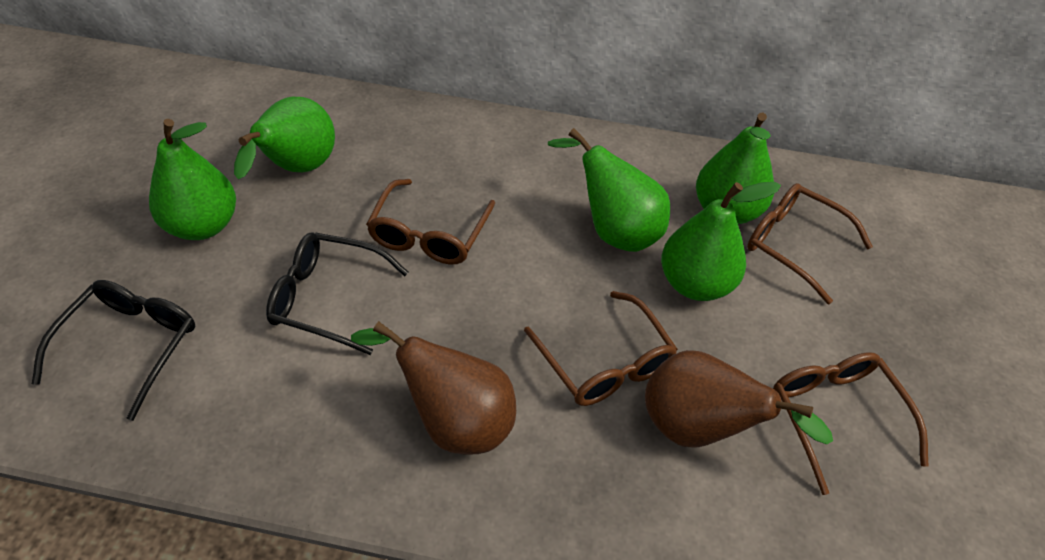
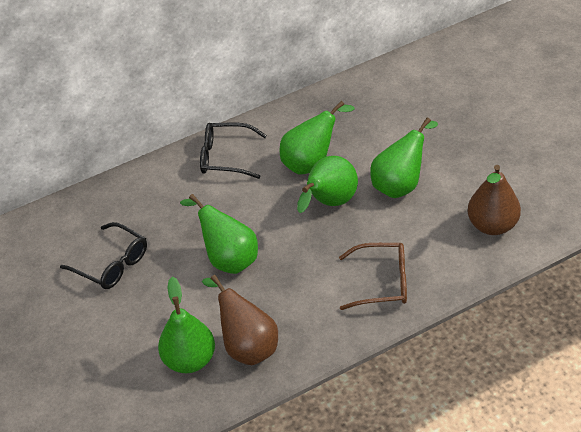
brown glasses: 4 -> 1

